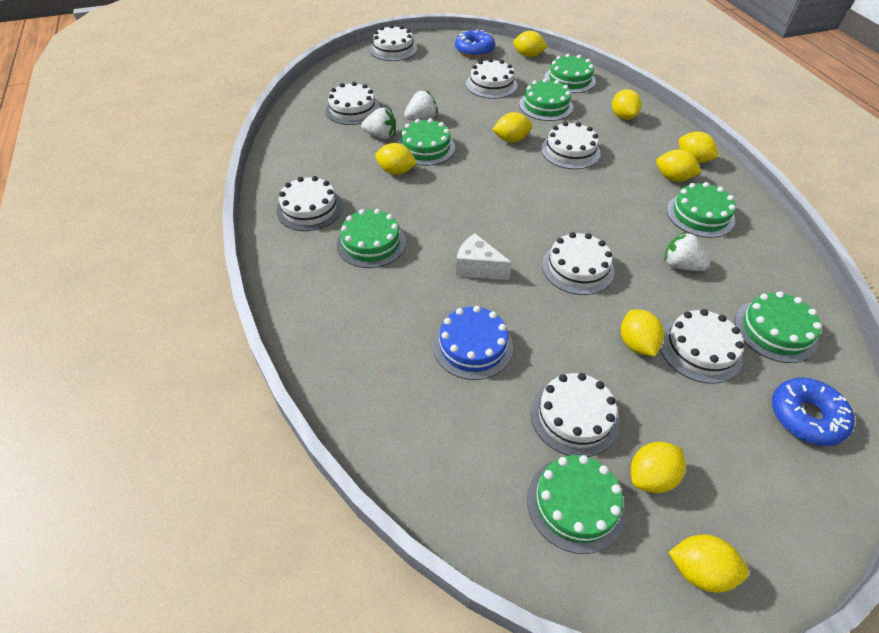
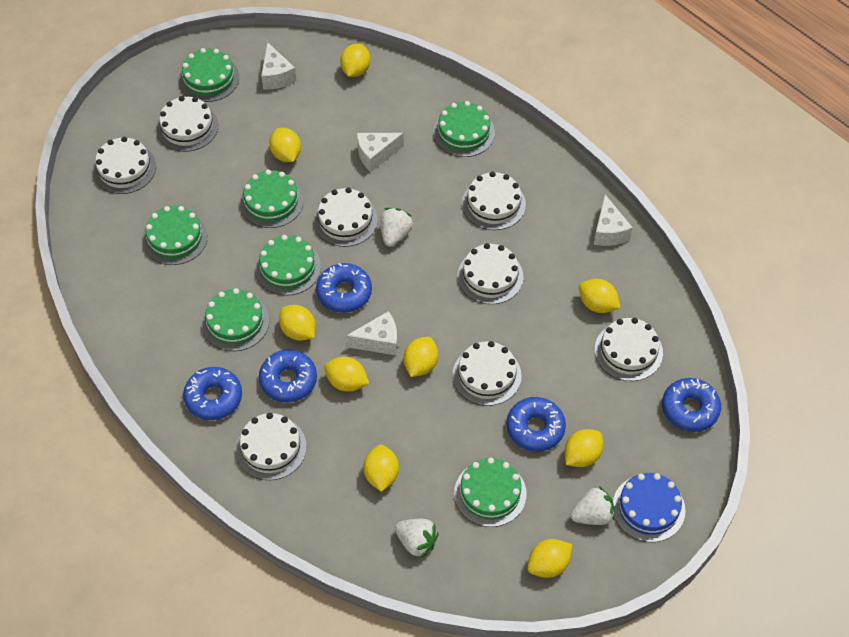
blue donut: 2 -> 5
white cheese: 1 -> 4

